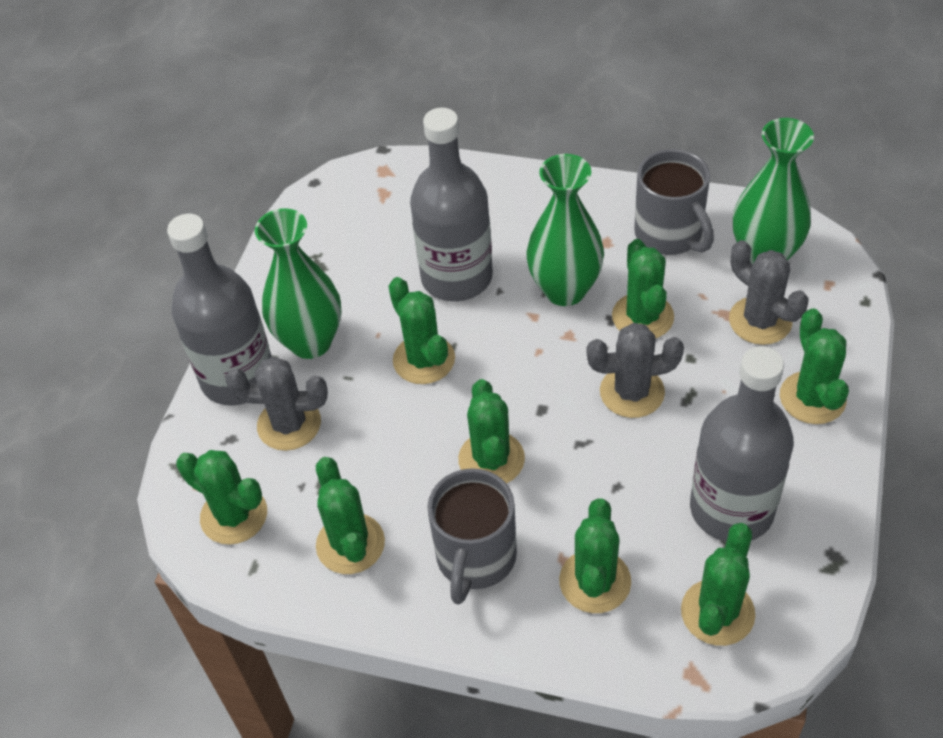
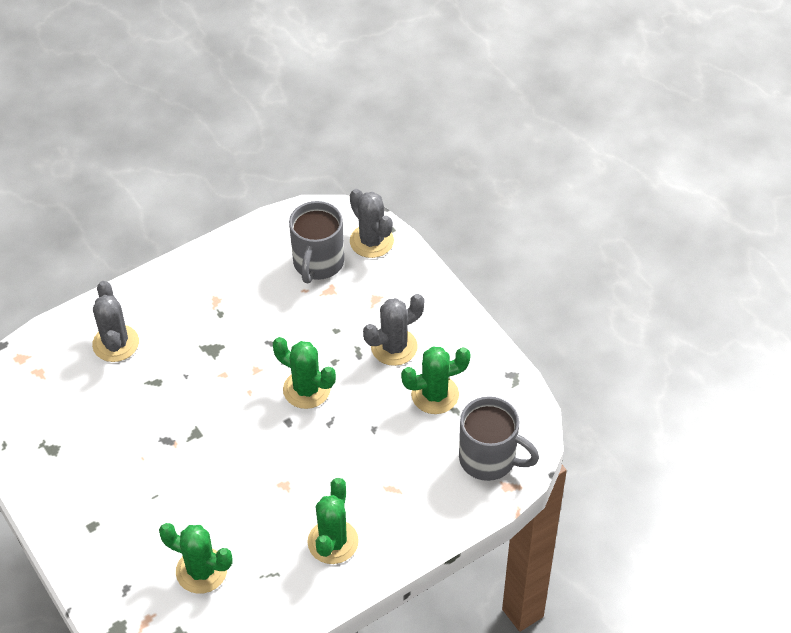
green cactus: 8 -> 4
green vase: 3 -> 0
grey bottle: 3 -> 0

